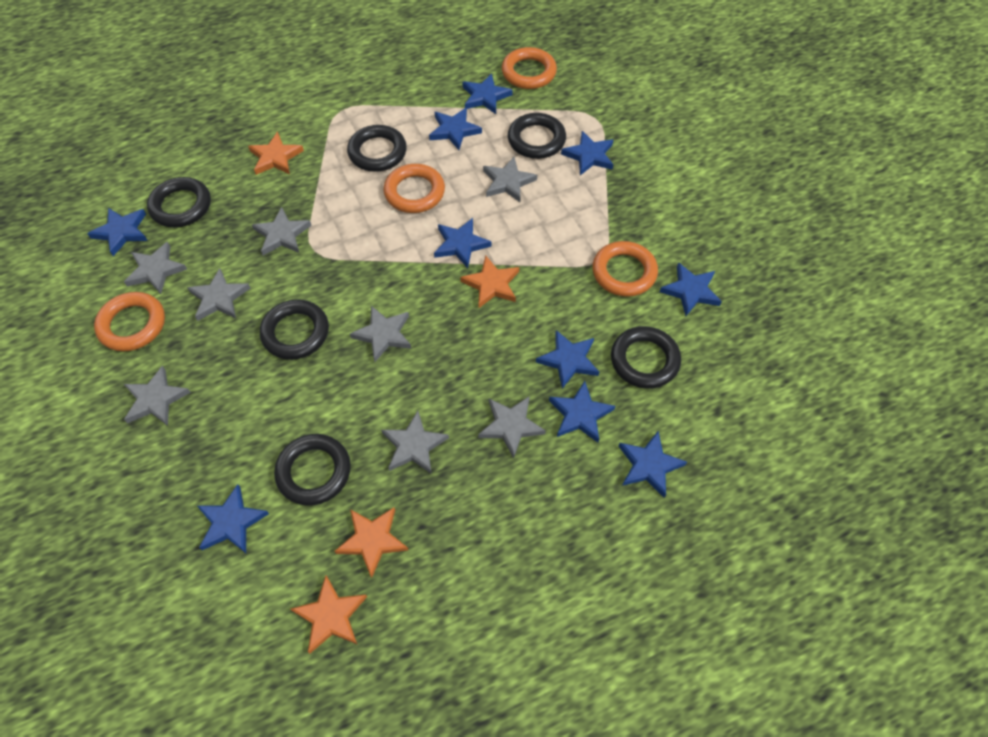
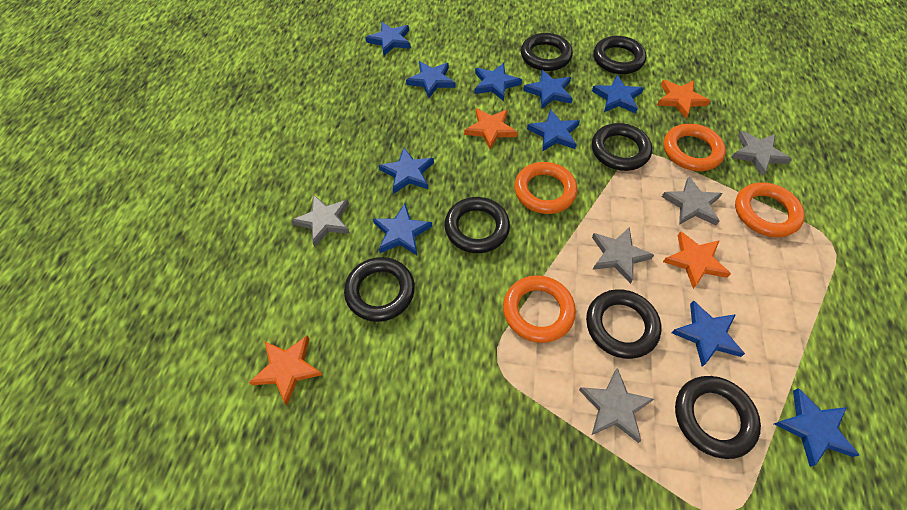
black ring: 6 -> 7
grey star: 8 -> 5

